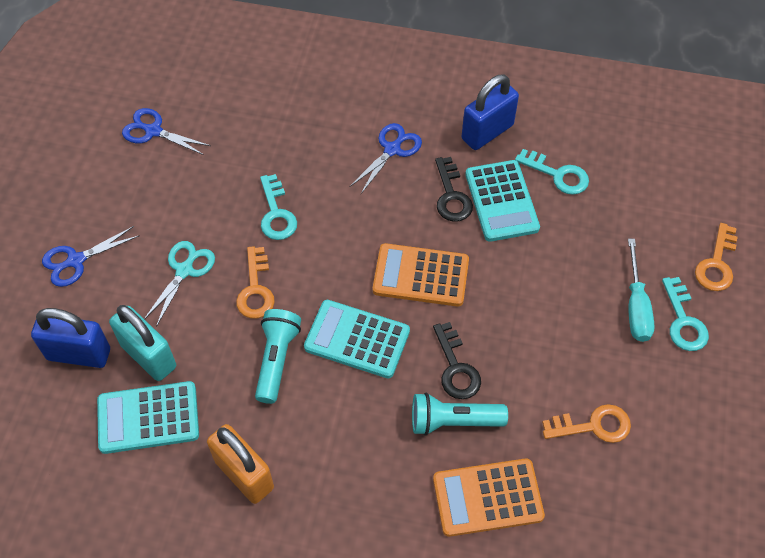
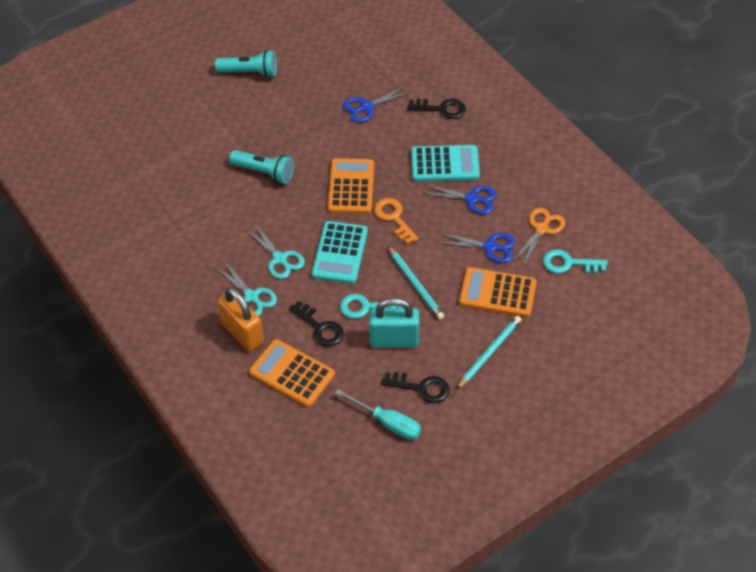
black key: 2 -> 3
blue padlock: 2 -> 0
orange calculator: 2 -> 3
orange key: 3 -> 1
orange scissors: 0 -> 1
turquoise calculator: 3 -> 2
turquoise key: 3 -> 2
turquoise pencil: 0 -> 2
turquoise scissors: 1 -> 2

